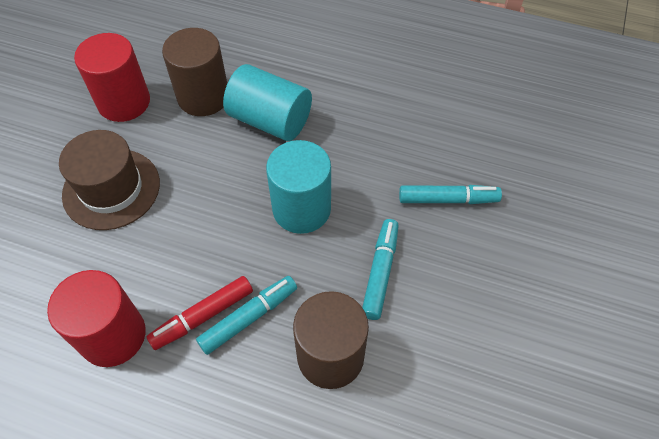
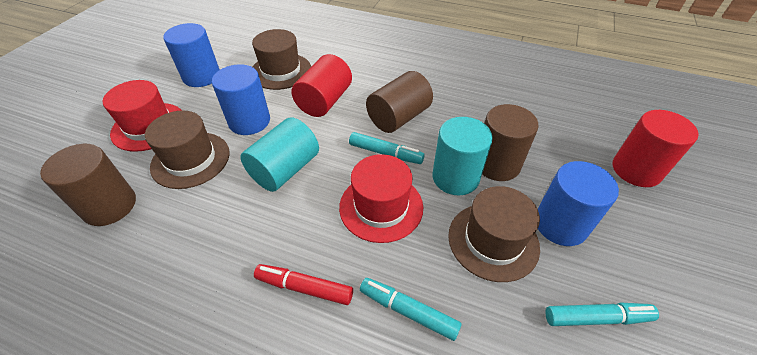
blue cylinder: 0 -> 3
brown cylinder: 2 -> 3
brown hat: 1 -> 3
red hat: 0 -> 2

